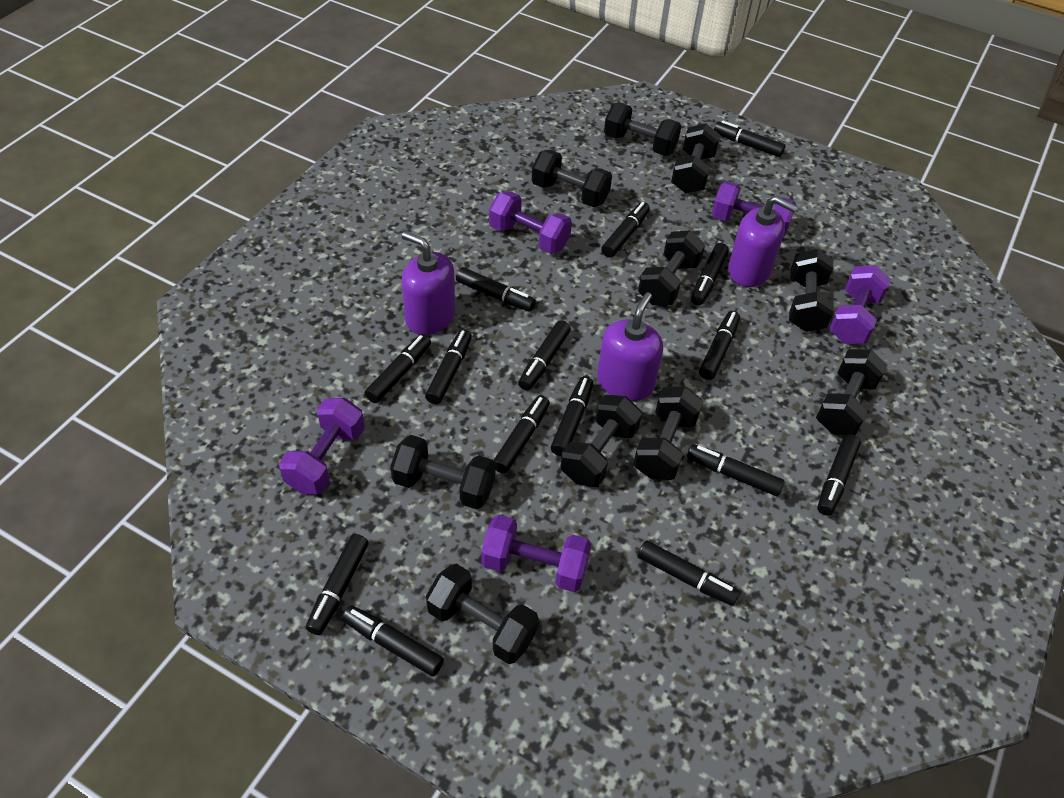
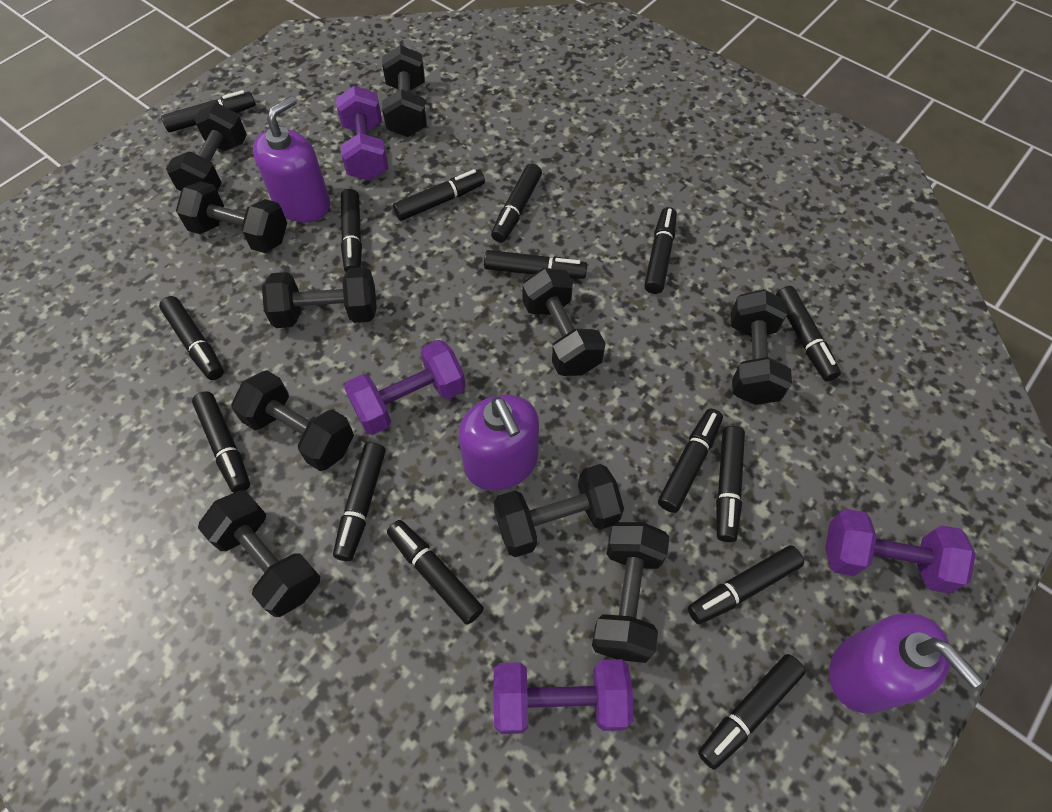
purple dumbbell: 5 -> 4

